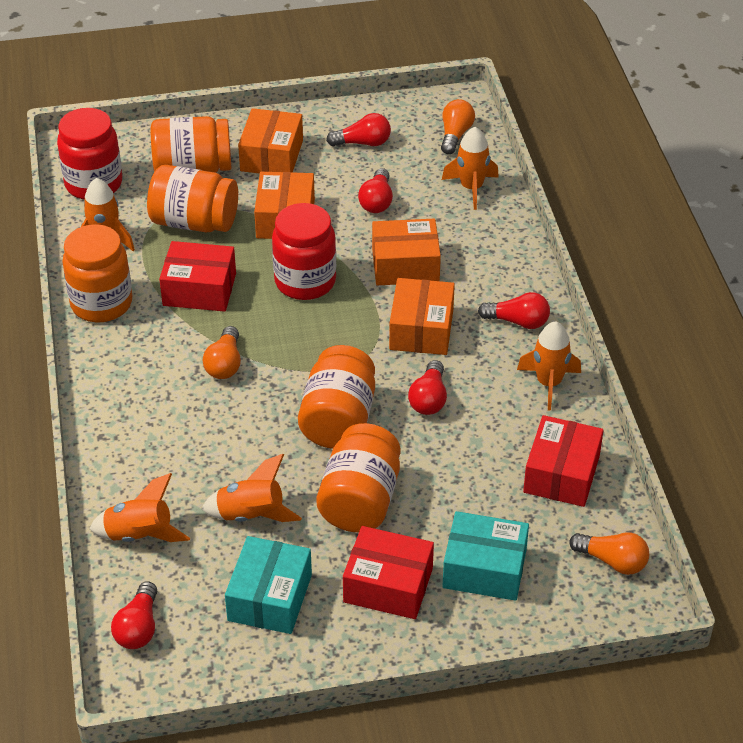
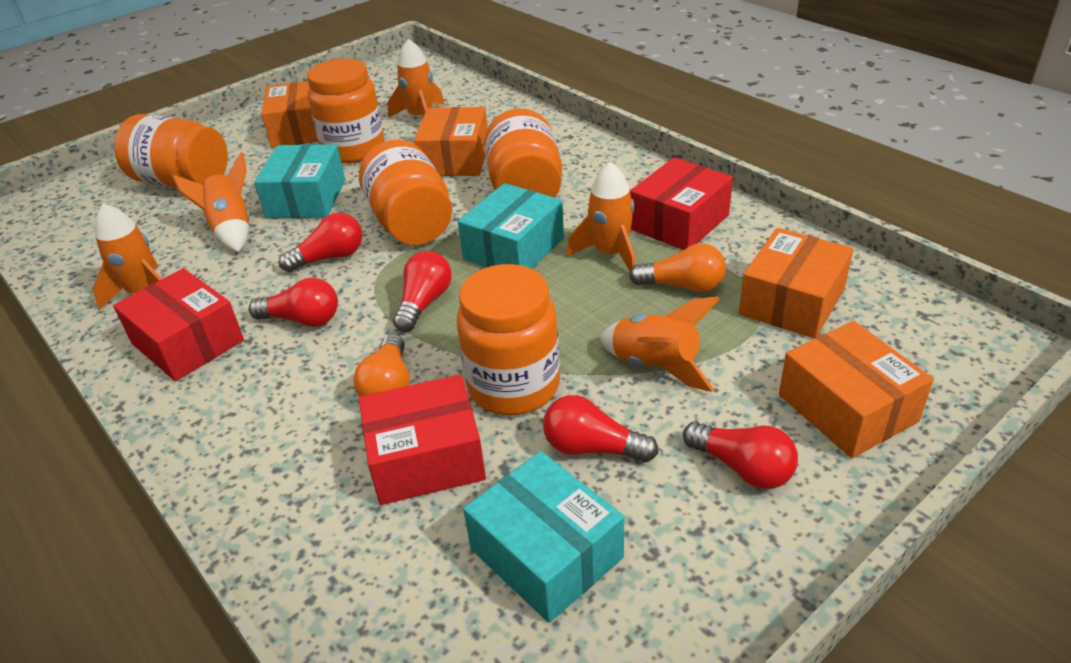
orange light bulb: 3 -> 2
red jar: 2 -> 0
turquoise box: 2 -> 3

